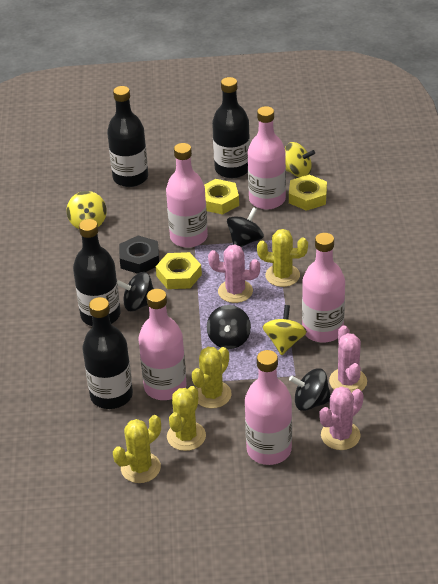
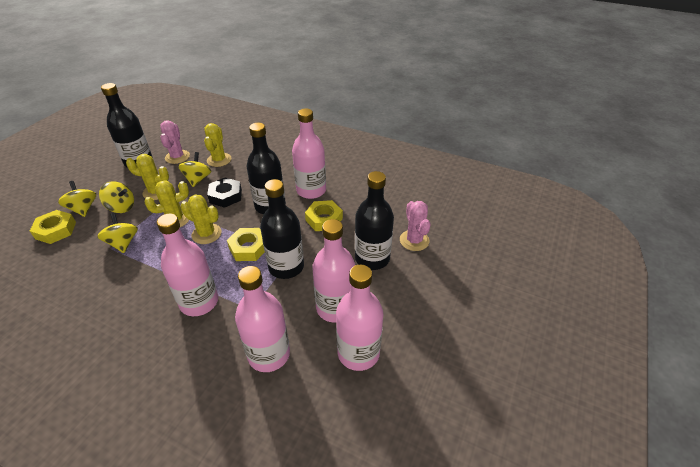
black spinning top: 4 -> 0
pink cactus: 3 -> 2
yellow spinning top: 3 -> 4

